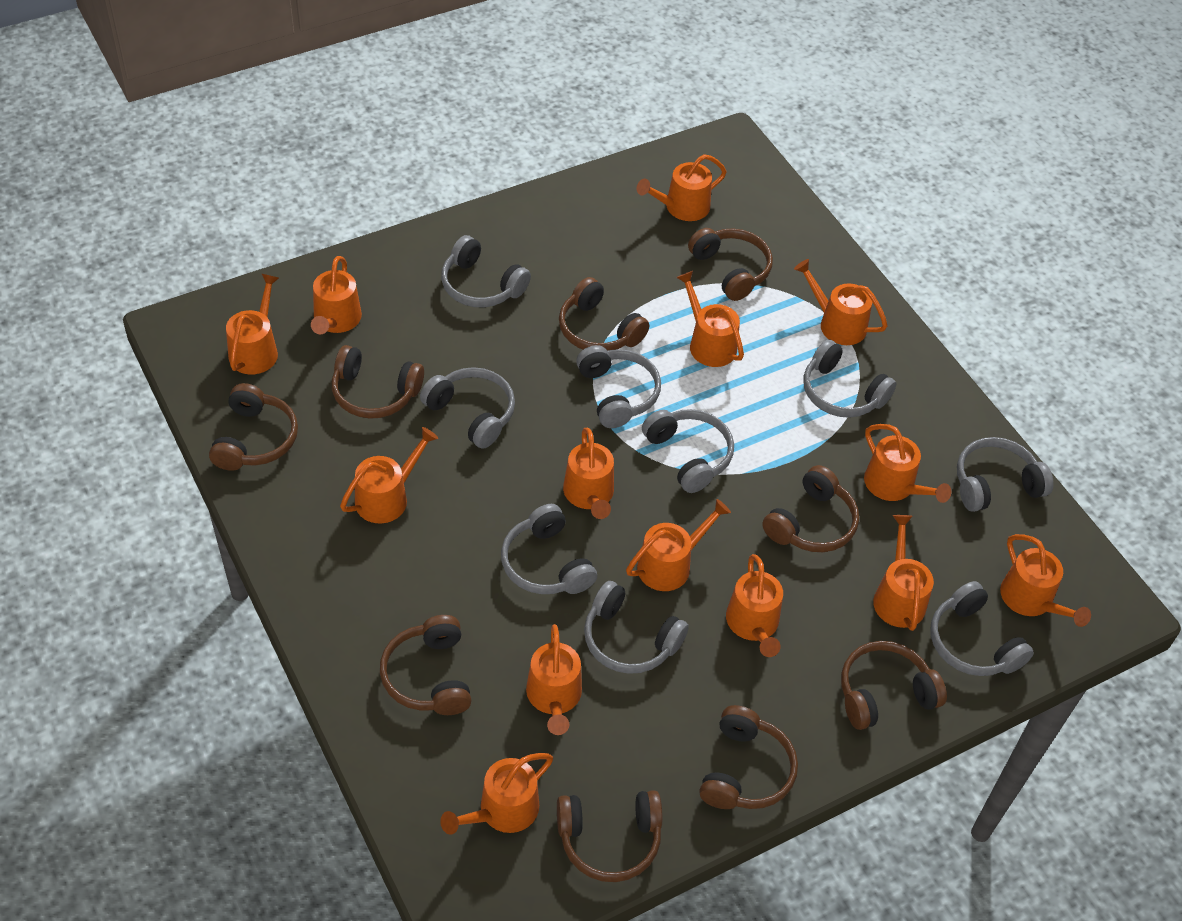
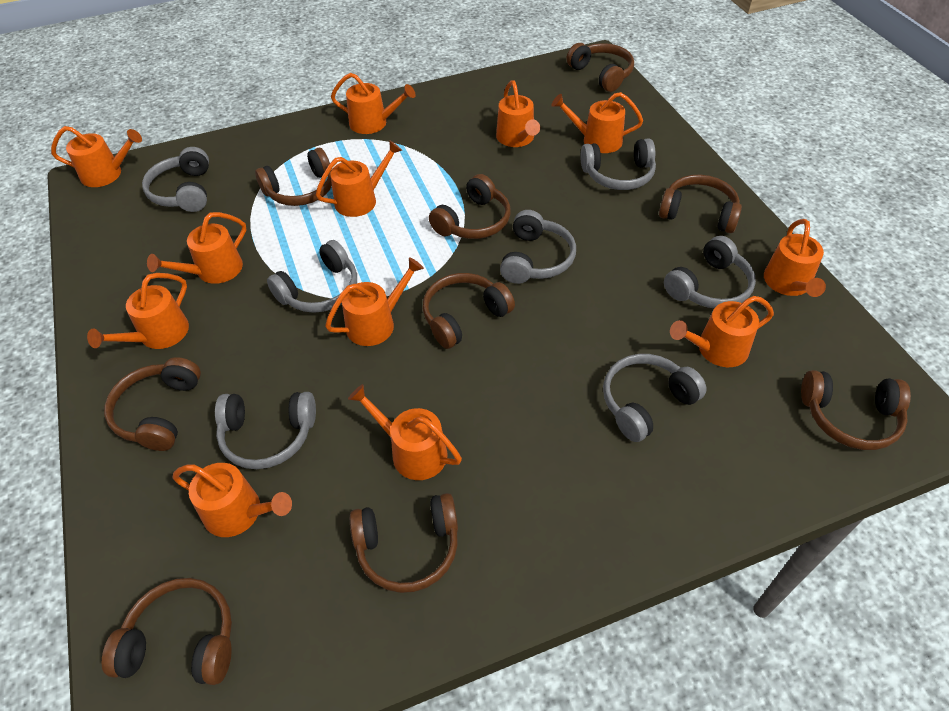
grey headphones: 9 -> 7
orange watering can: 14 -> 12

